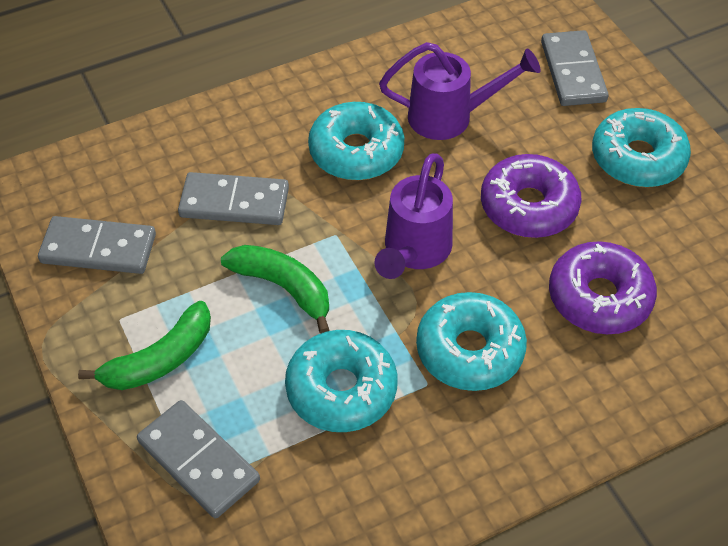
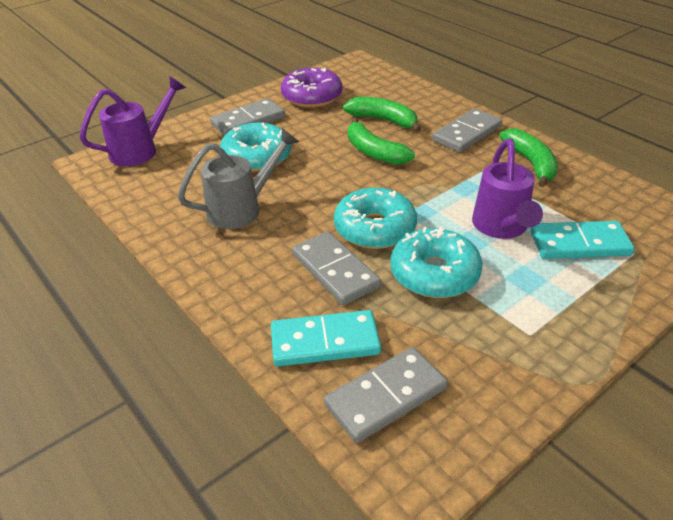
green banana: 2 -> 3
grey watering can: 0 -> 1
purple donut: 2 -> 1
turquoise domino: 0 -> 2
turquoise donut: 4 -> 3

